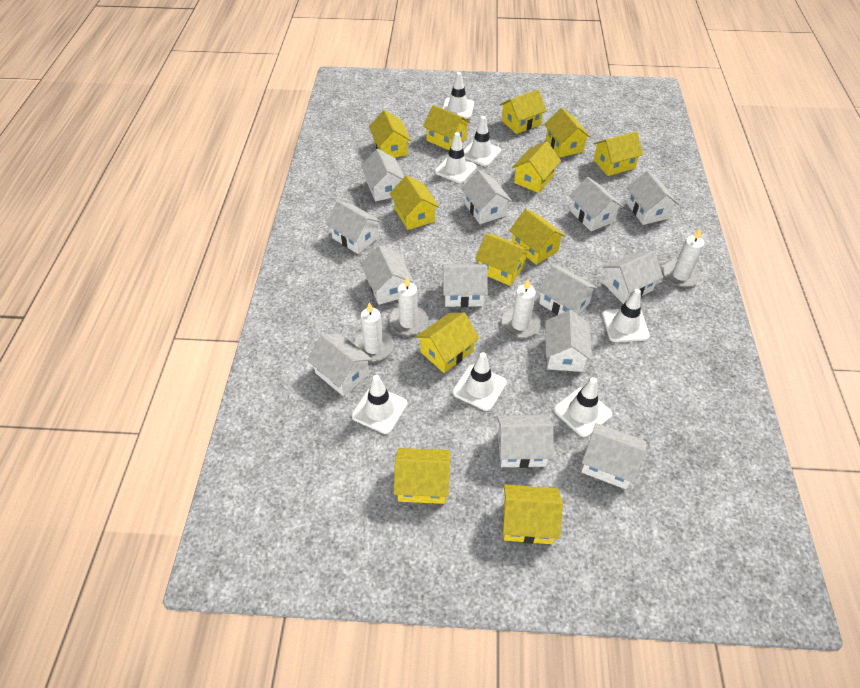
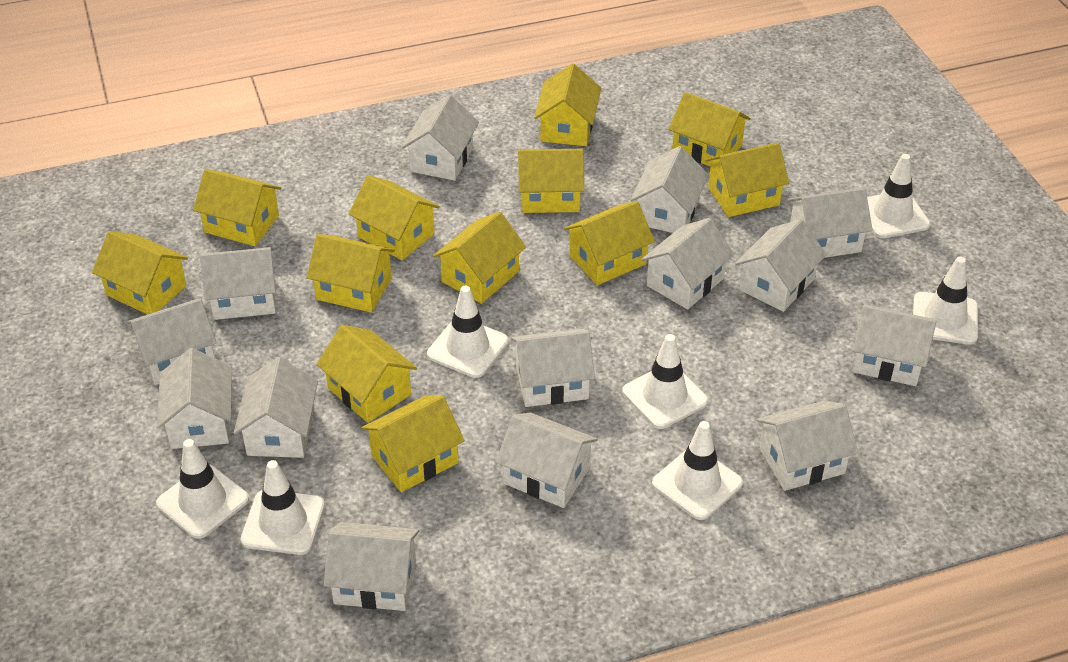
white candle: 4 -> 0
white house: 13 -> 14

